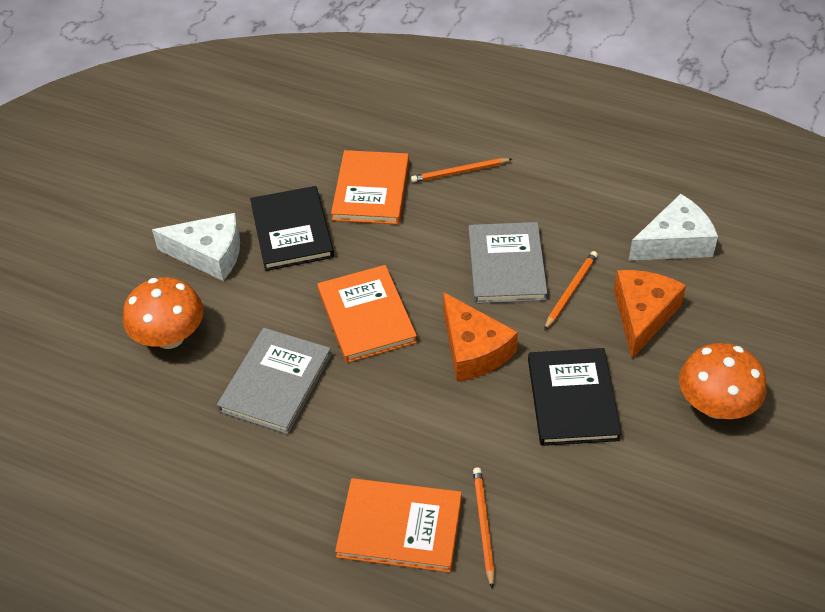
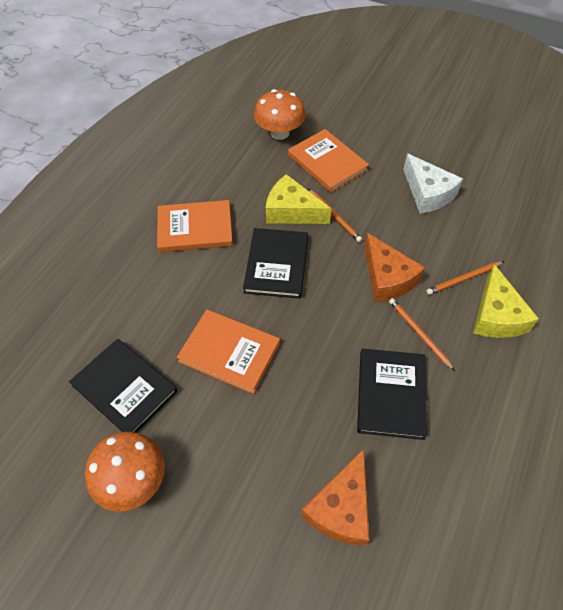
black book: 2 -> 3
grey book: 2 -> 0
white cheese: 2 -> 1
yellow cheese: 0 -> 2

